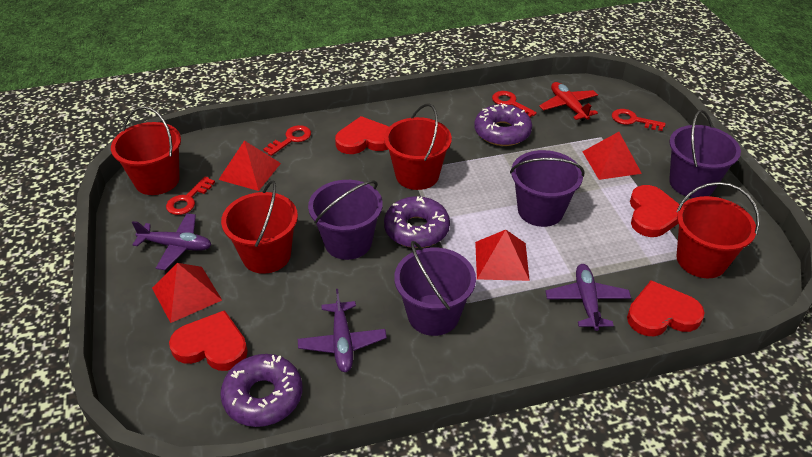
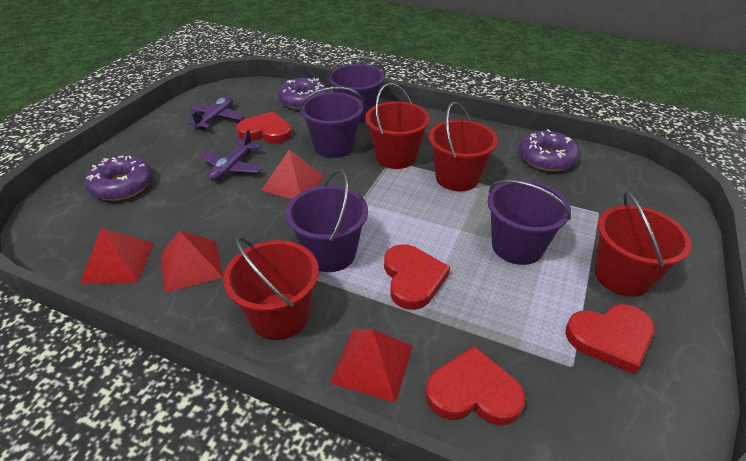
purple plane: 3 -> 2
red key: 4 -> 0
red plane: 1 -> 0

